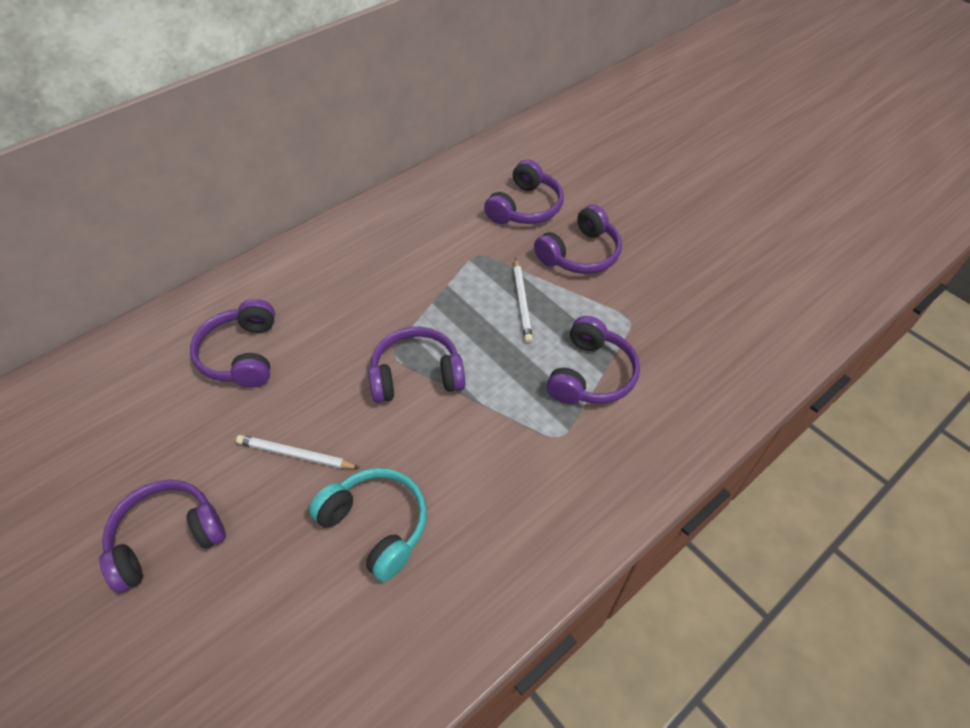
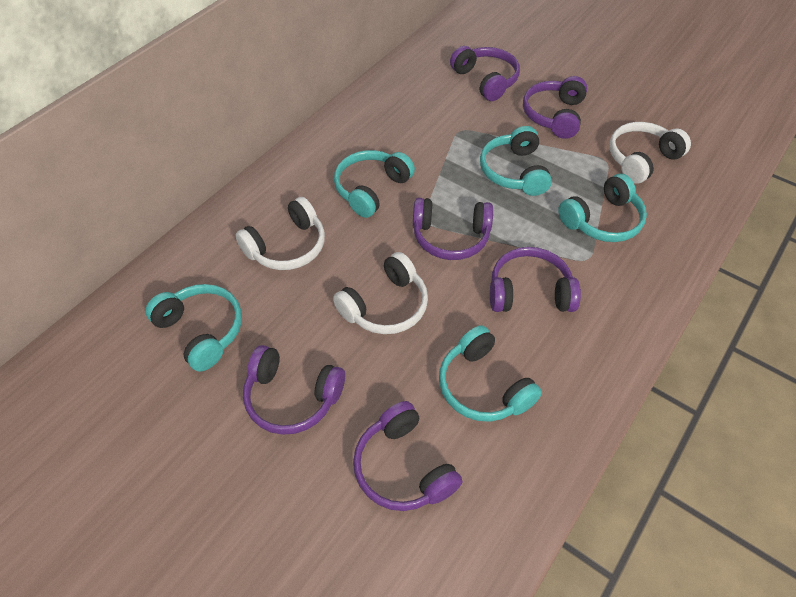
turquoise headphones: 1 -> 5
white headphones: 0 -> 3
white pencil: 2 -> 0

